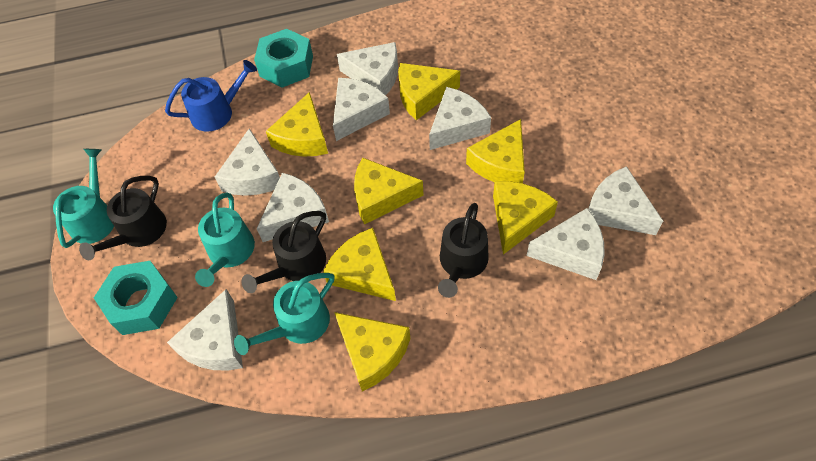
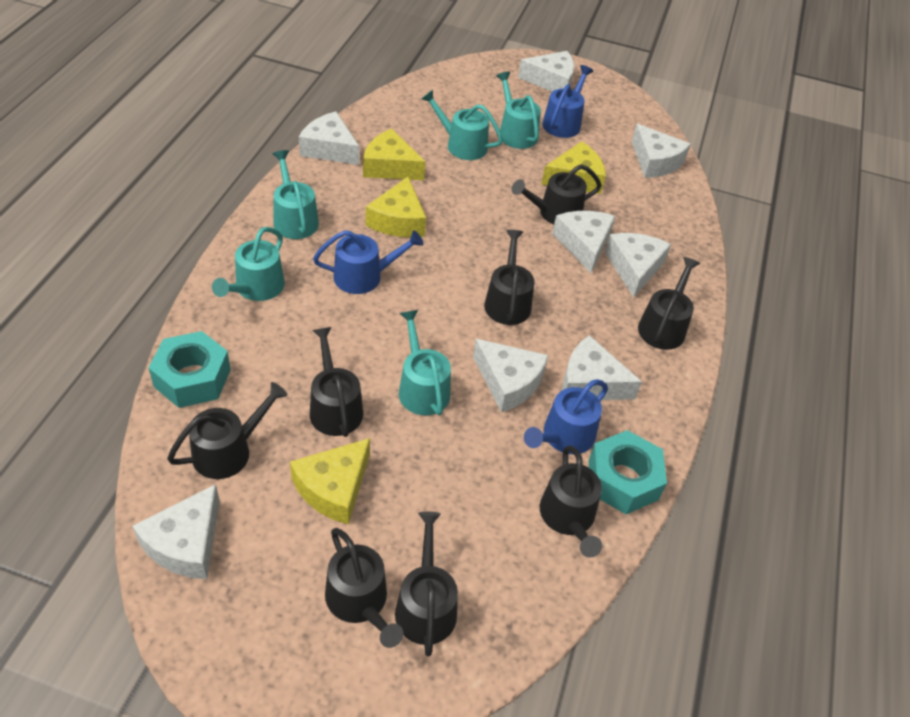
black watering can: 3 -> 8
blue watering can: 1 -> 3
turquoise watering can: 3 -> 5
yellow cheese: 7 -> 4

